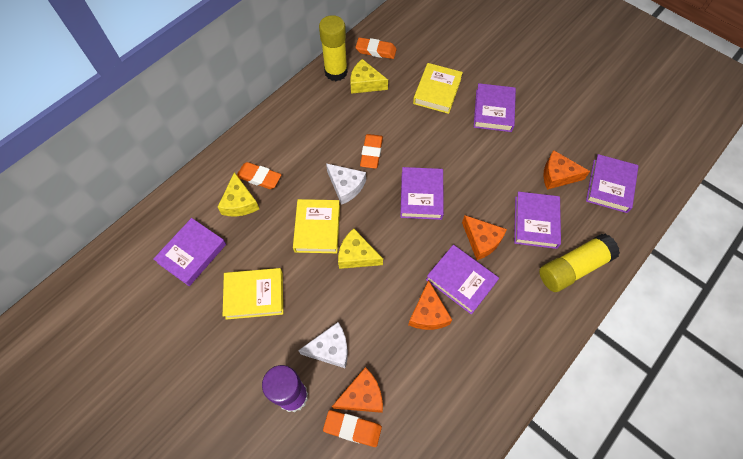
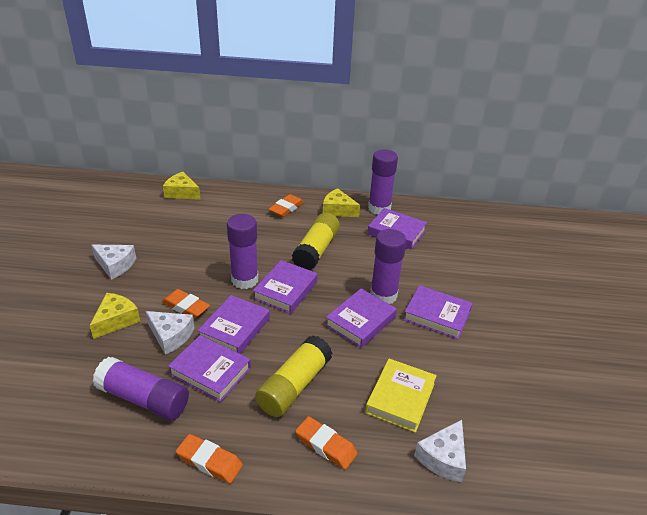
orange cheese: 4 -> 0
purple glue stick: 1 -> 4
white cheese: 2 -> 3
yellow book: 3 -> 1

